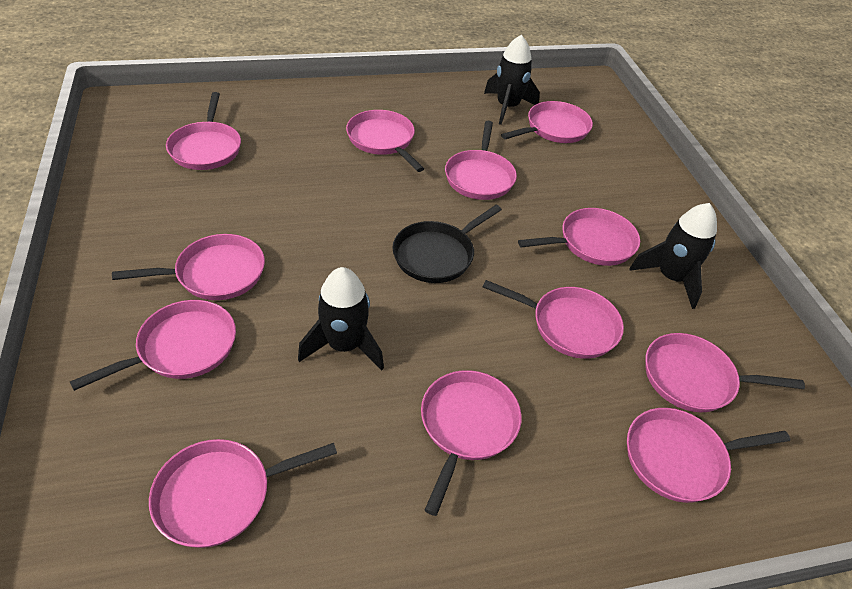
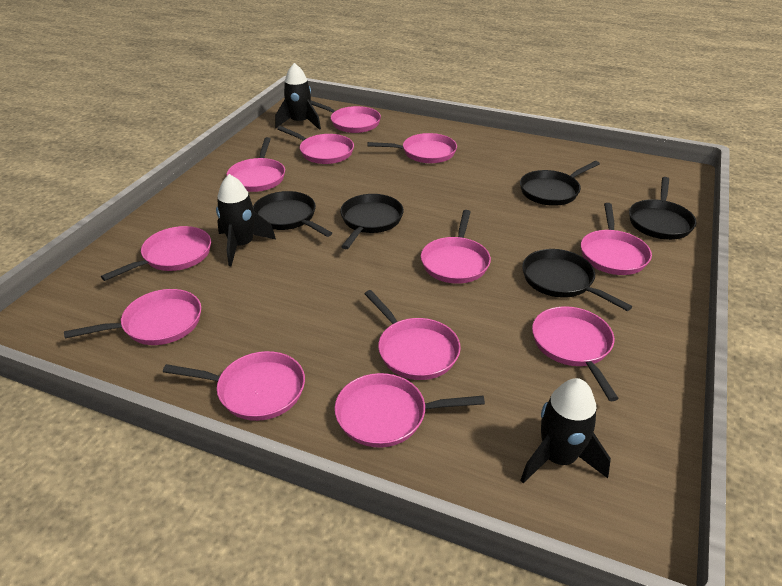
black pan: 1 -> 5

